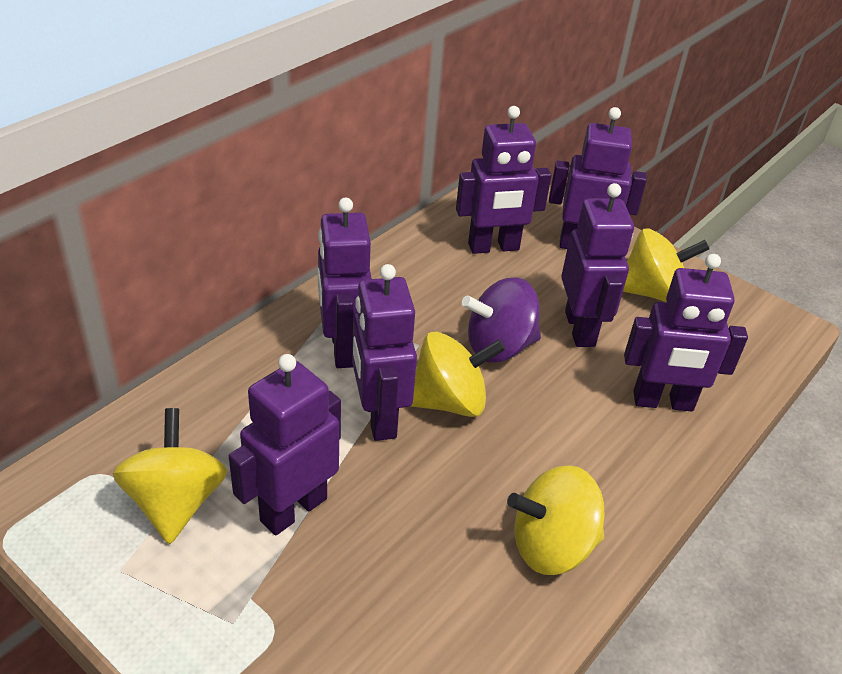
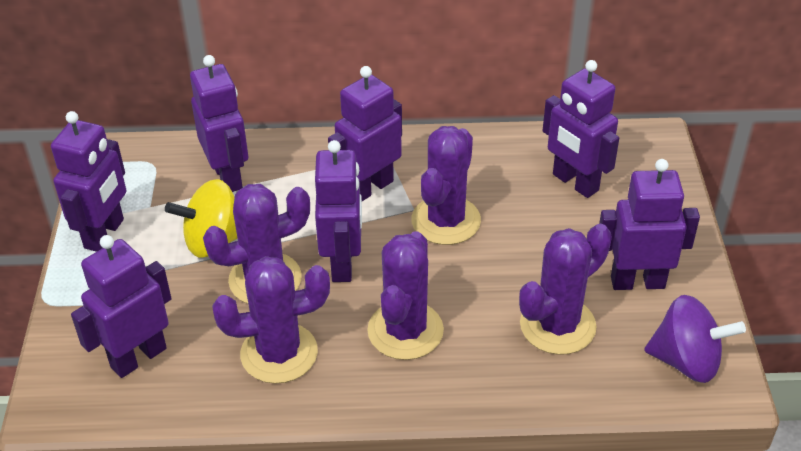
purple cactus: 0 -> 5
yellow spinning top: 4 -> 1

